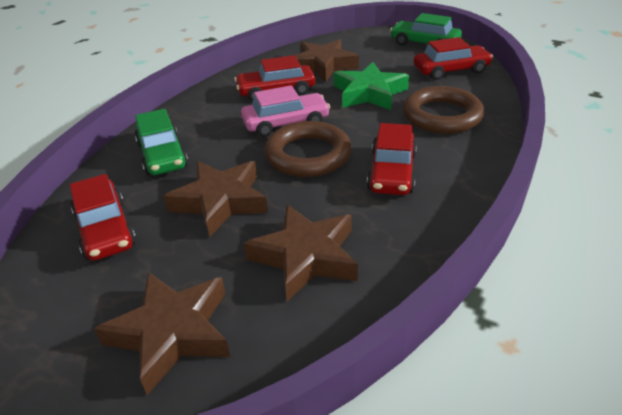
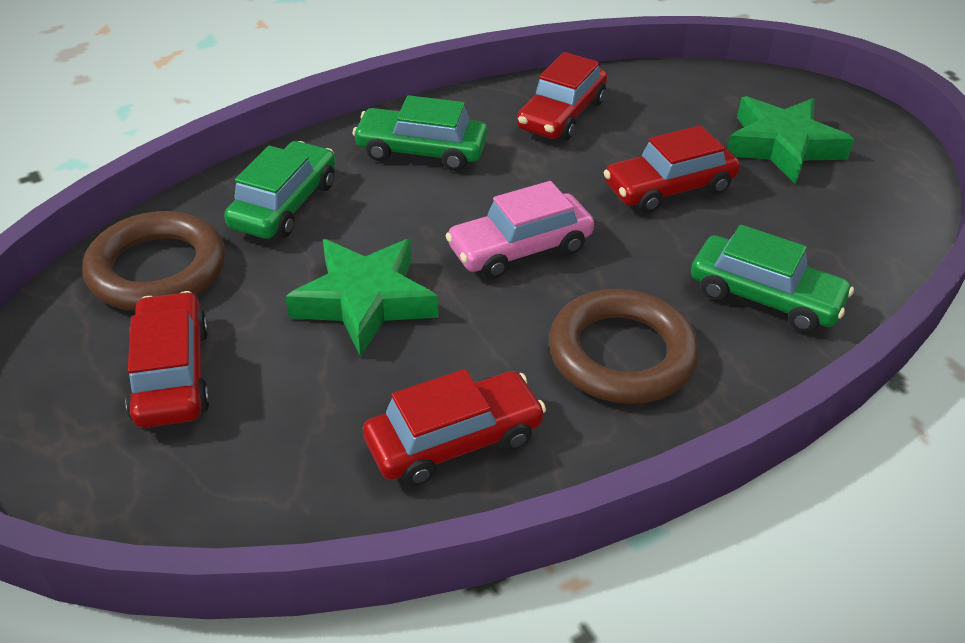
brown star: 4 -> 0
green car: 2 -> 3
green star: 1 -> 2

